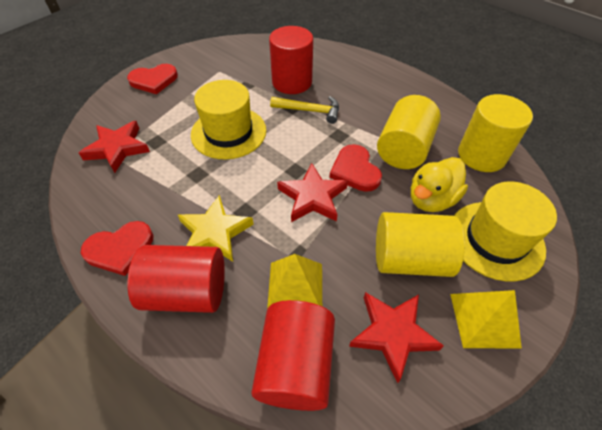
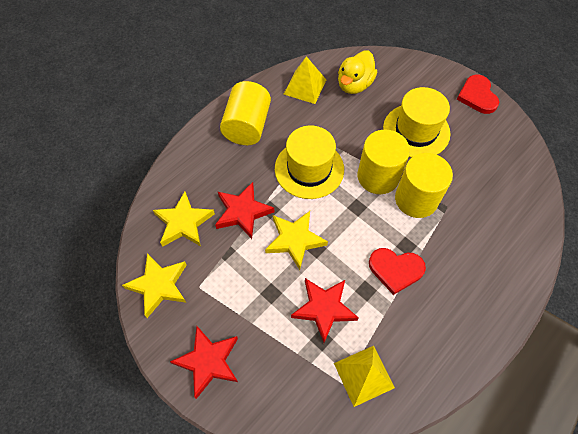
red cylinder: 3 -> 0
red heart: 3 -> 2
yellow hammer: 1 -> 0
yellow star: 1 -> 3

